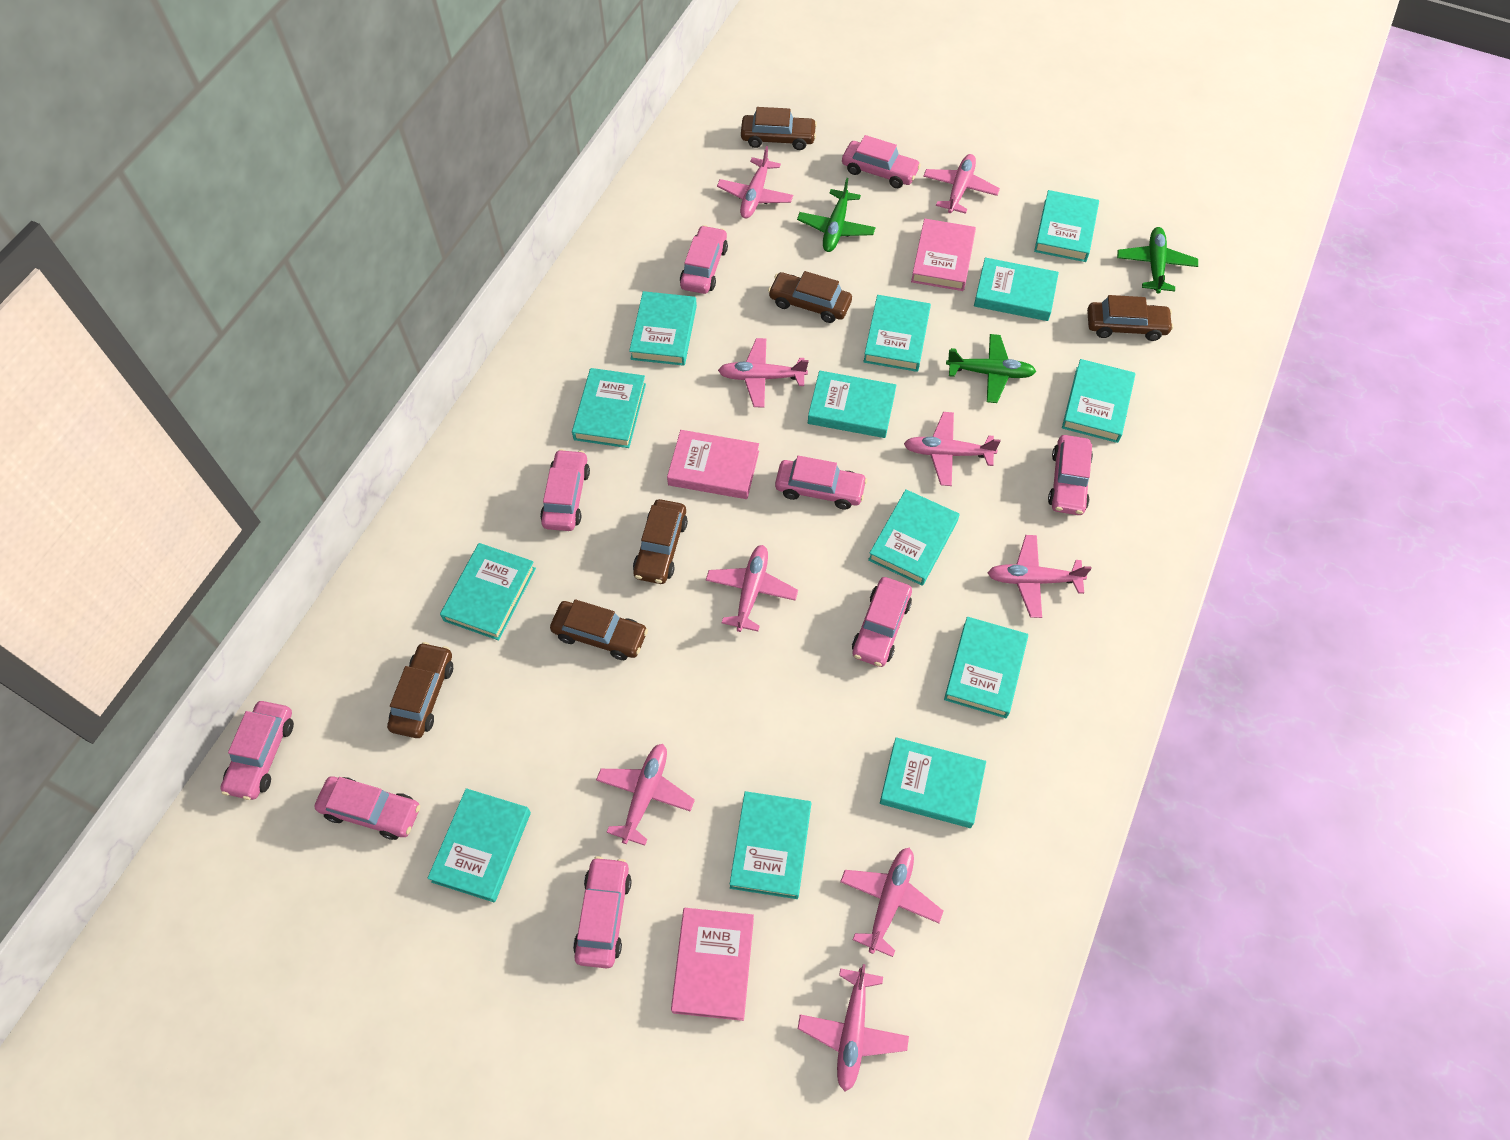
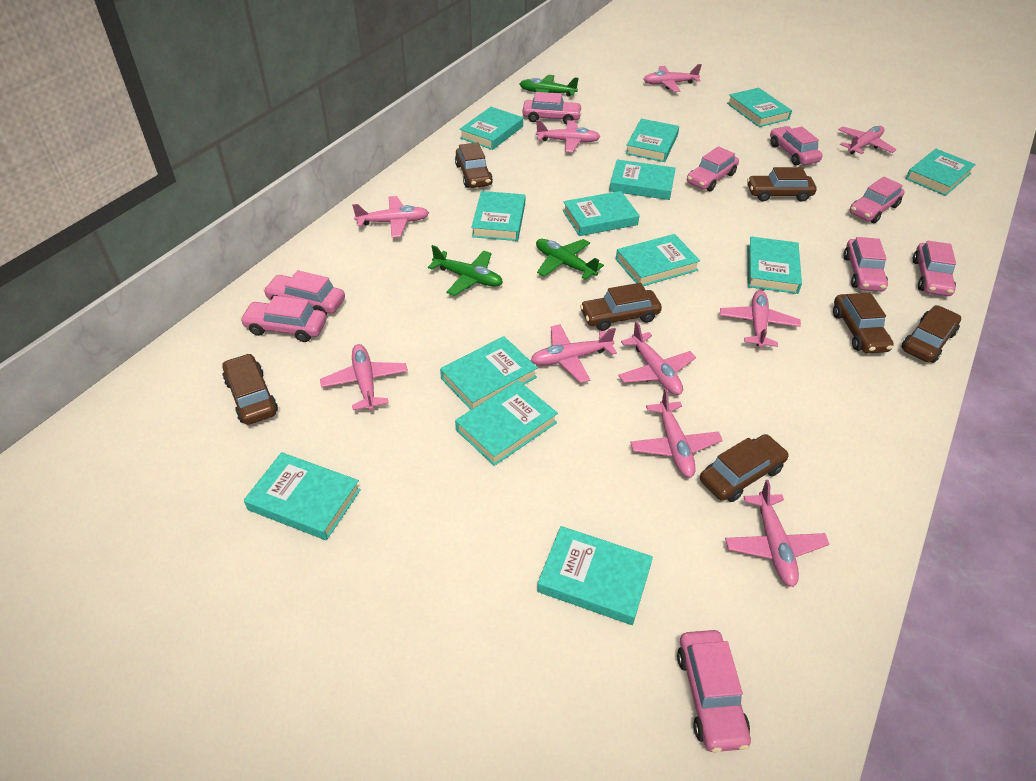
brown car: 6 -> 7
pink book: 3 -> 0
pink plane: 9 -> 10

